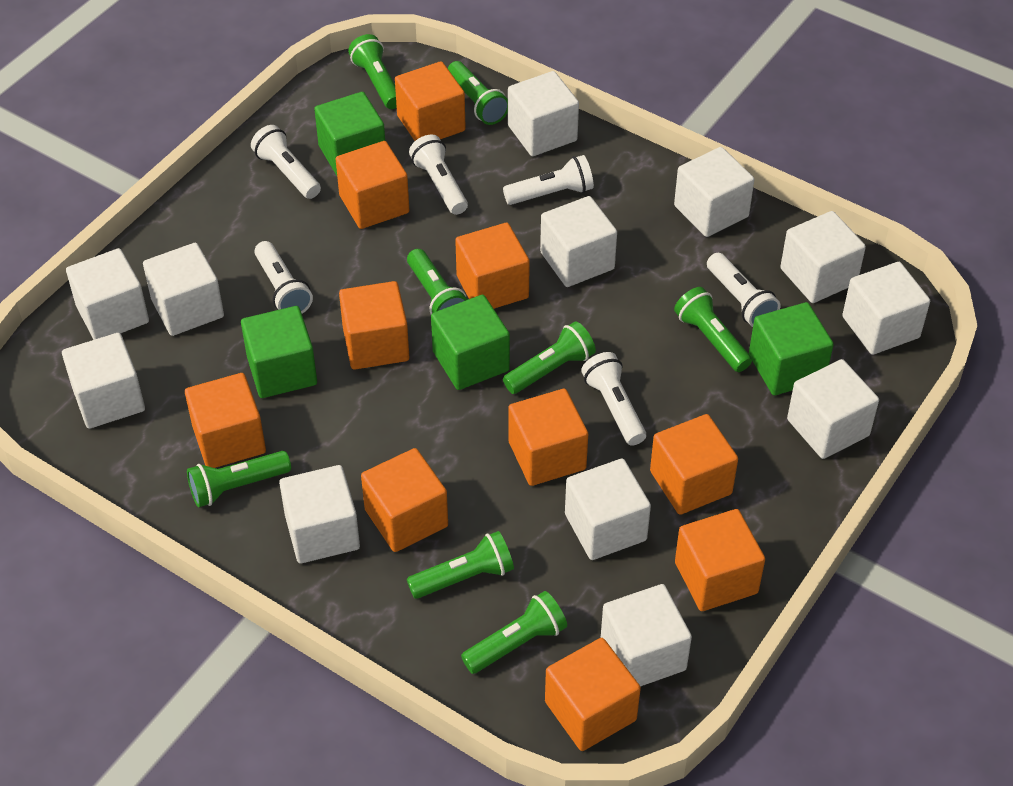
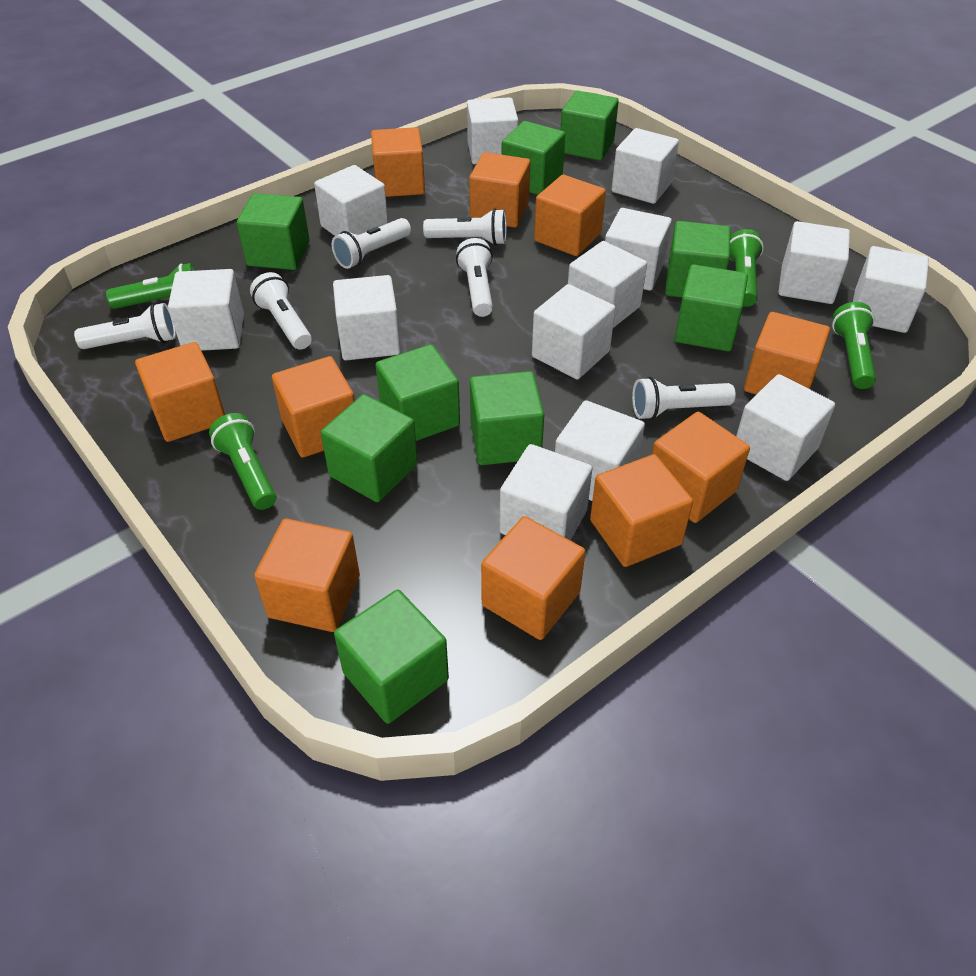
green cube: 4 -> 9
green flashlight: 8 -> 4
white cube: 12 -> 13

